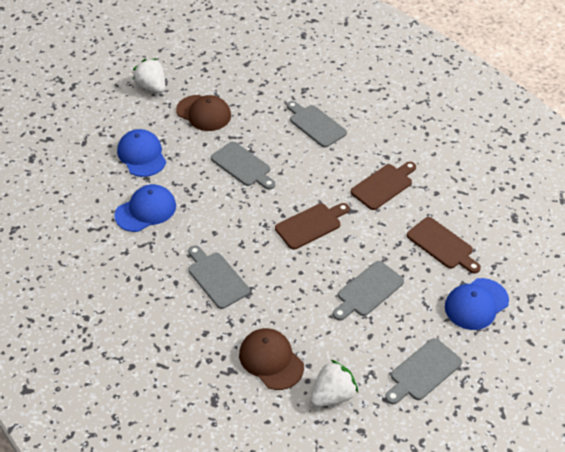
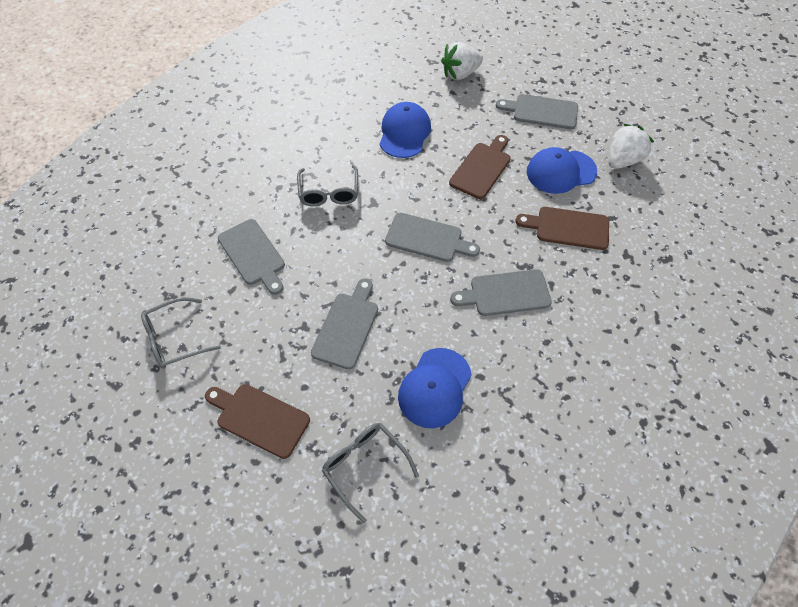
brown cap: 2 -> 0
grey glasses: 0 -> 3

